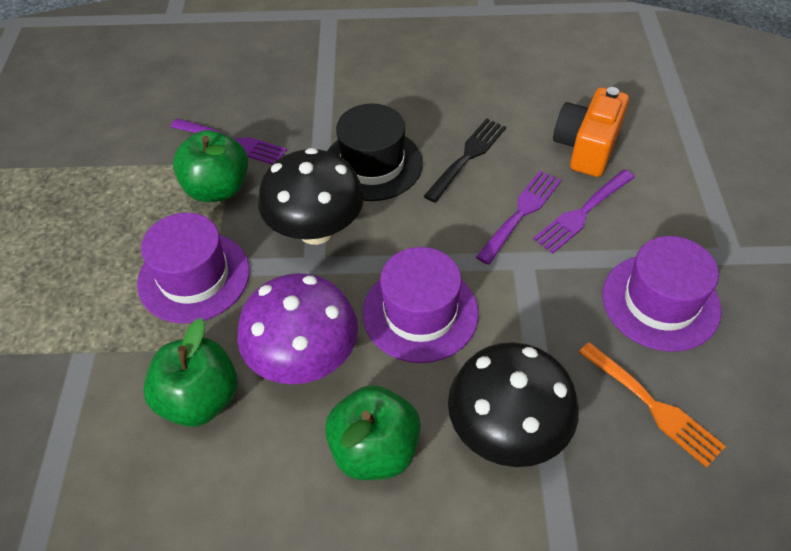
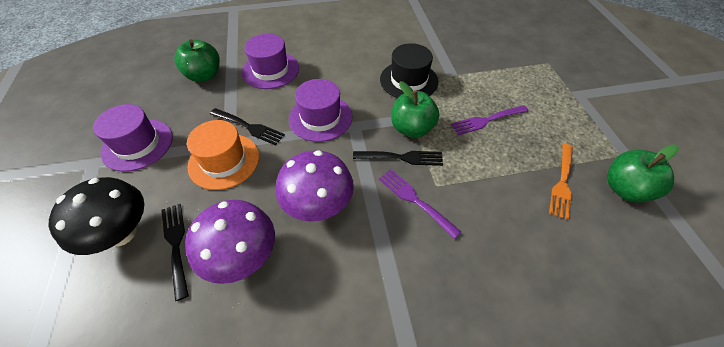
black fork: 1 -> 3
black mushroom: 2 -> 1
orange camera: 1 -> 0
orange hat: 0 -> 1
purple fork: 3 -> 2
purple mushroom: 1 -> 2

